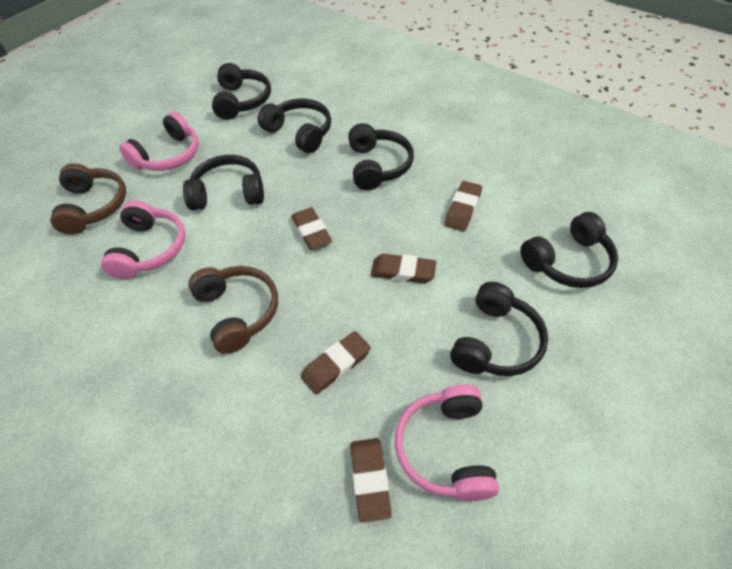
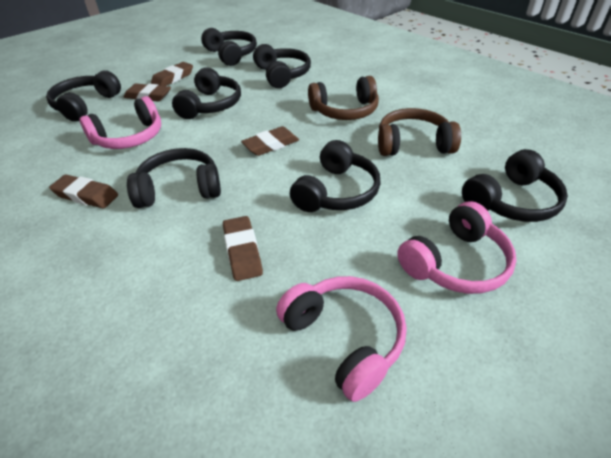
black headphones: 6 -> 7

